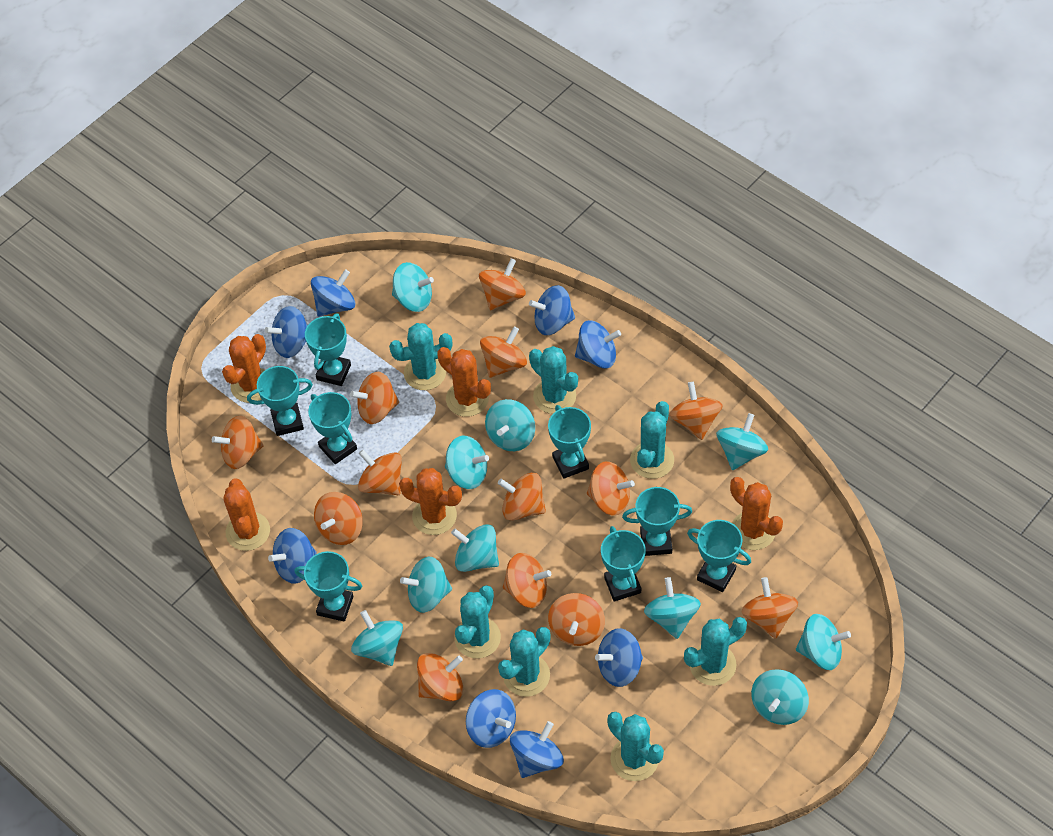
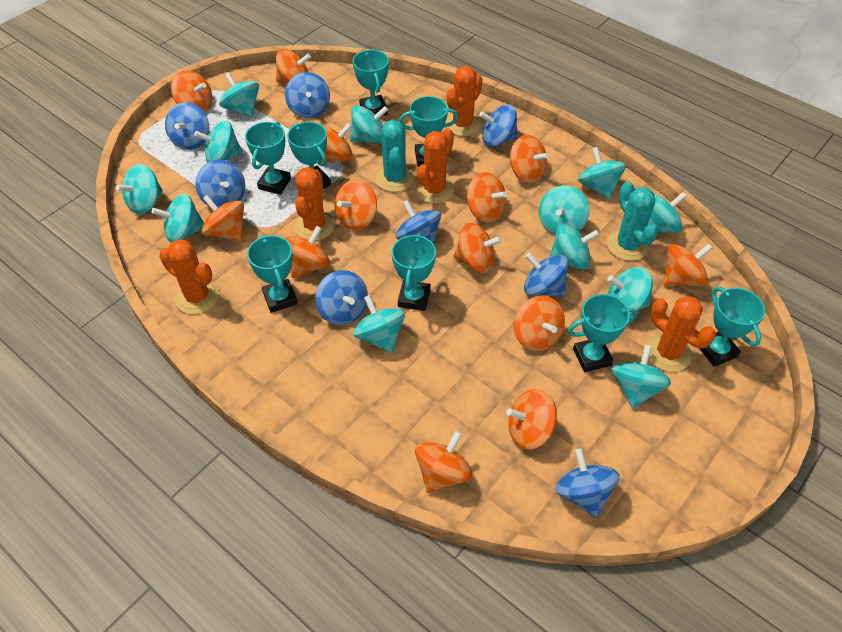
turquoise cactus: 7 -> 2
turquoise spinning top: 10 -> 12

